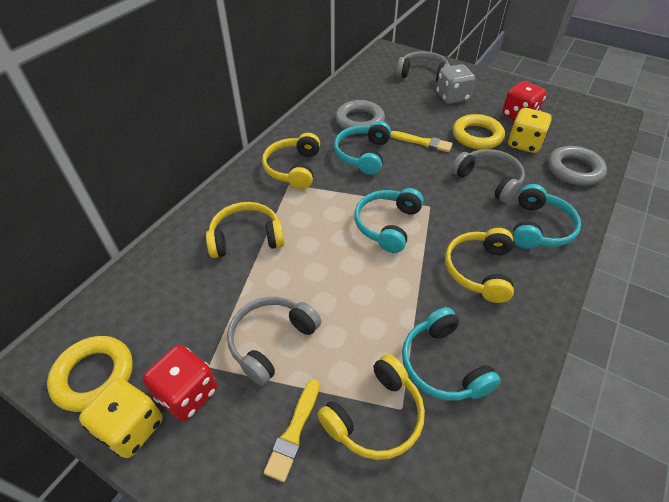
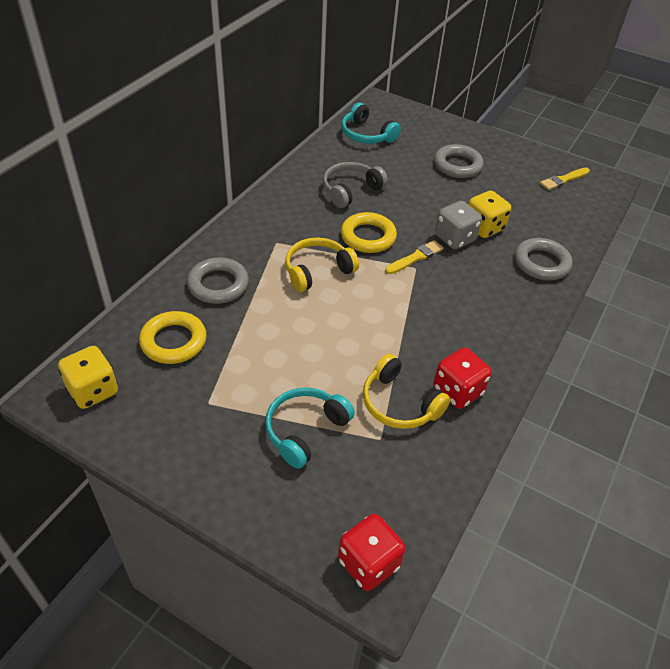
grey headphones: 3 -> 1
grey ring: 2 -> 3
turquoise headphones: 4 -> 2
yellow headphones: 4 -> 2

